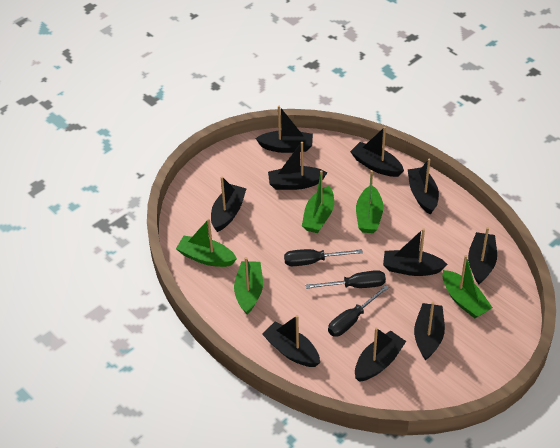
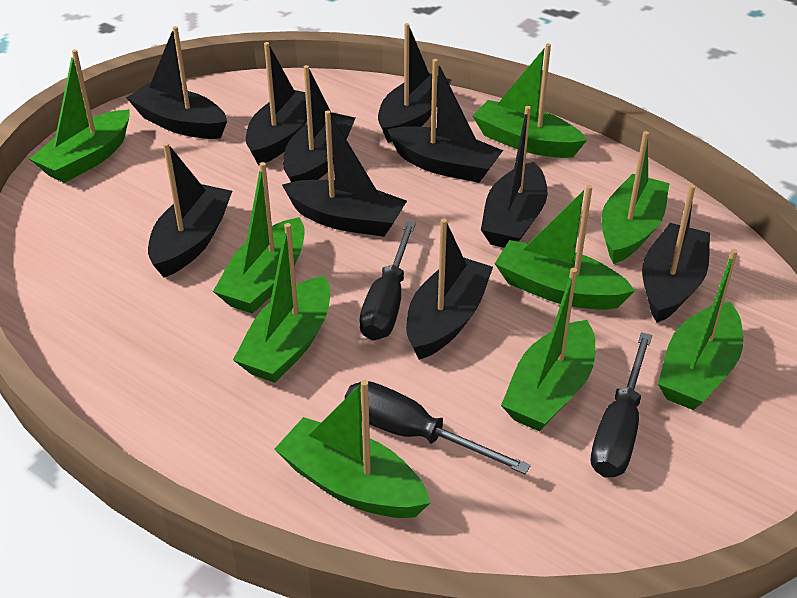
green boat: 5 -> 9

